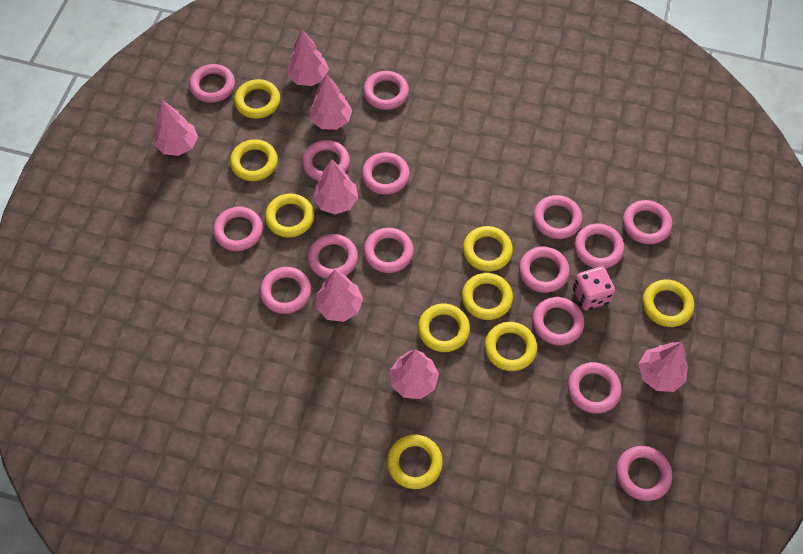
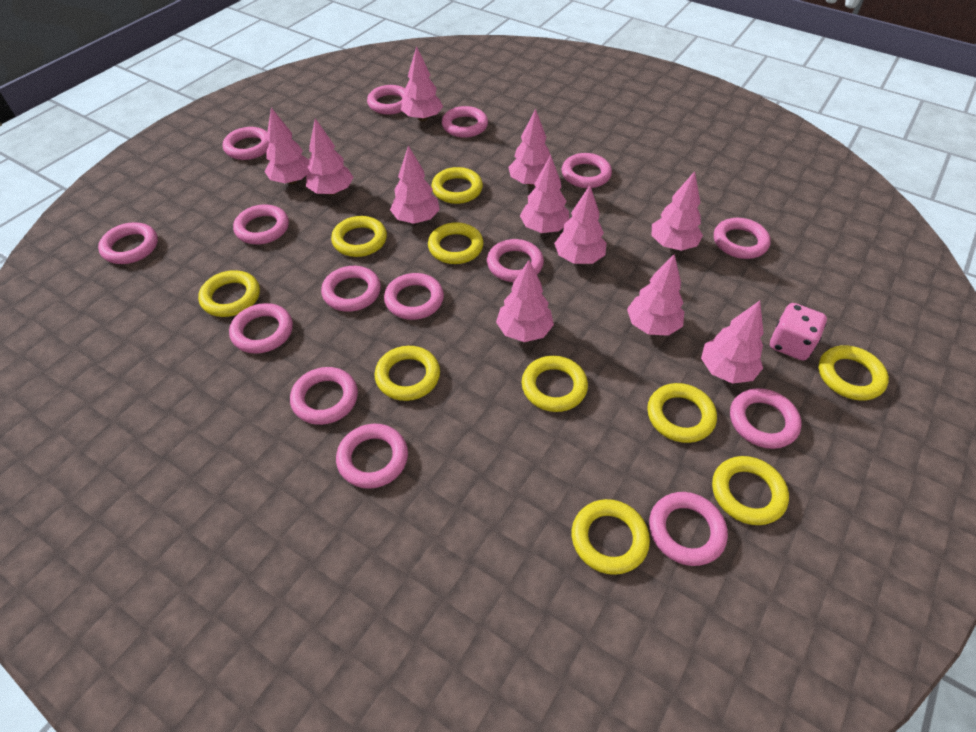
pink tree: 7 -> 11
yellow ring: 9 -> 10

